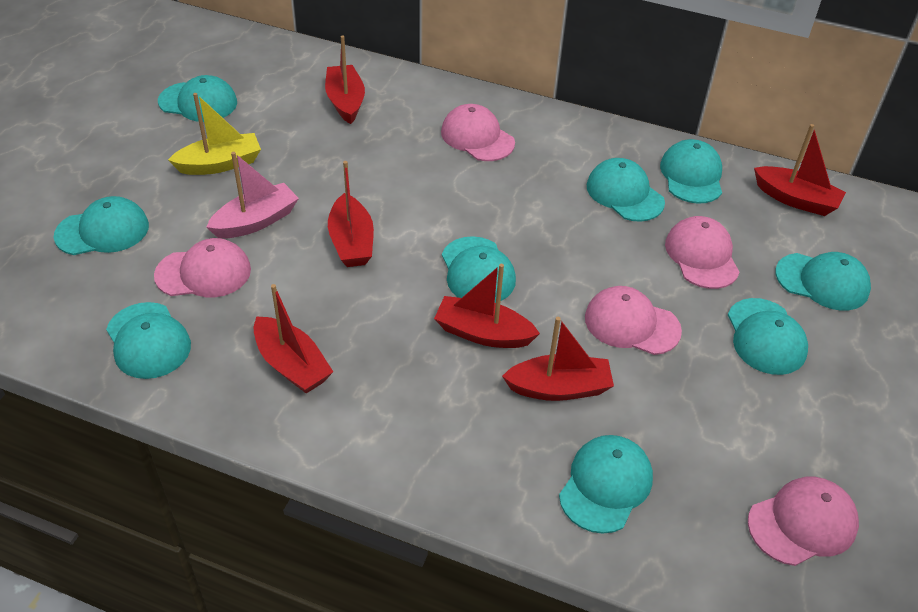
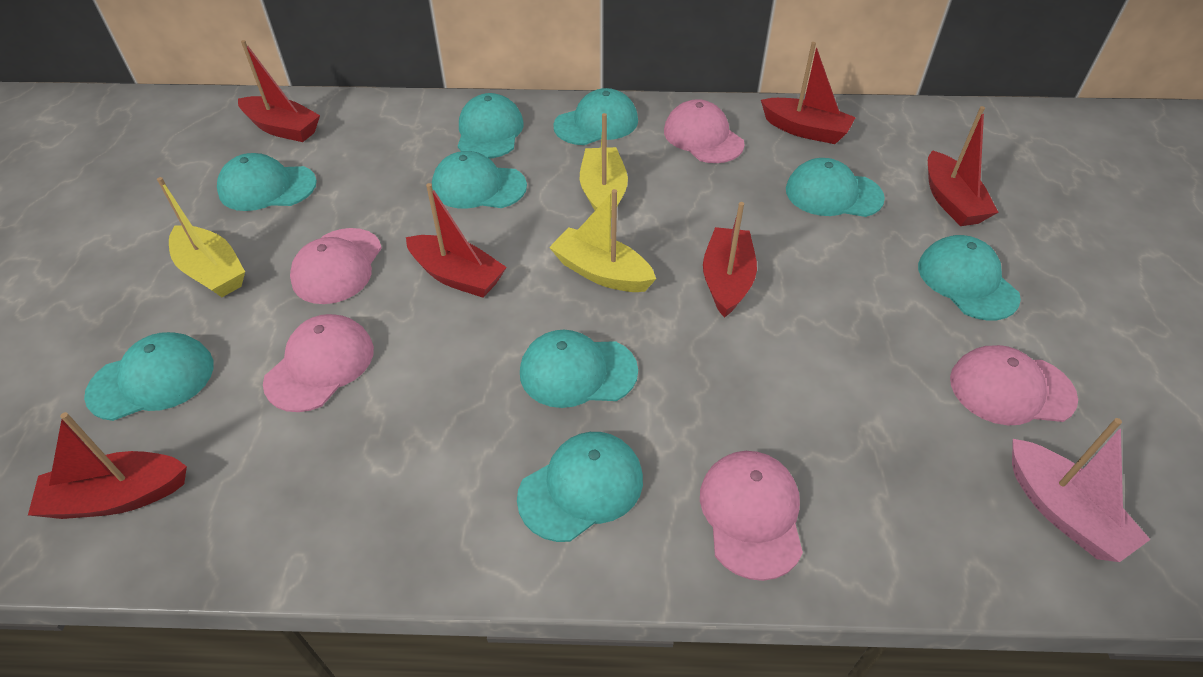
yellow boat: 1 -> 3

